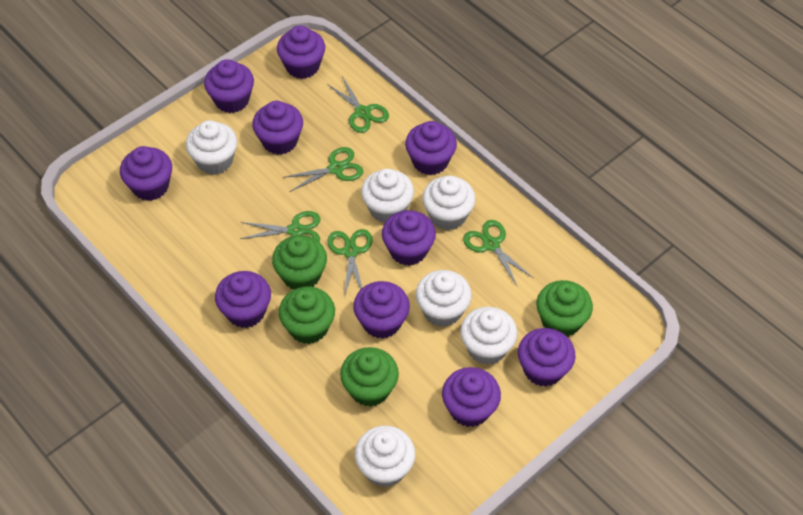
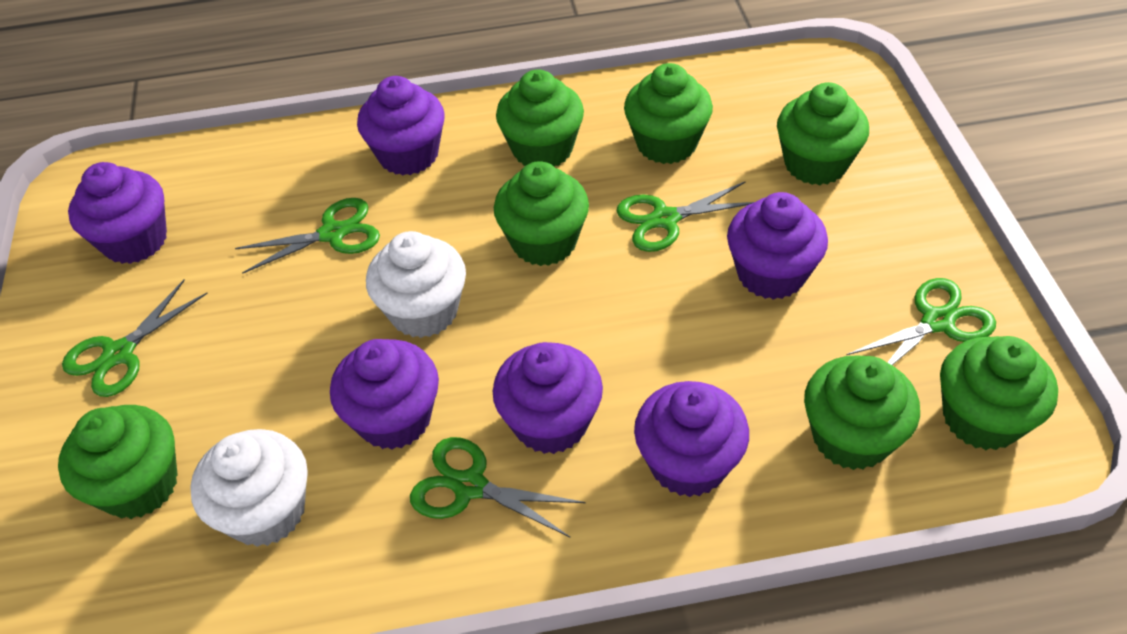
green cupcake: 4 -> 7
purple cupcake: 10 -> 6
white cupcake: 6 -> 2

